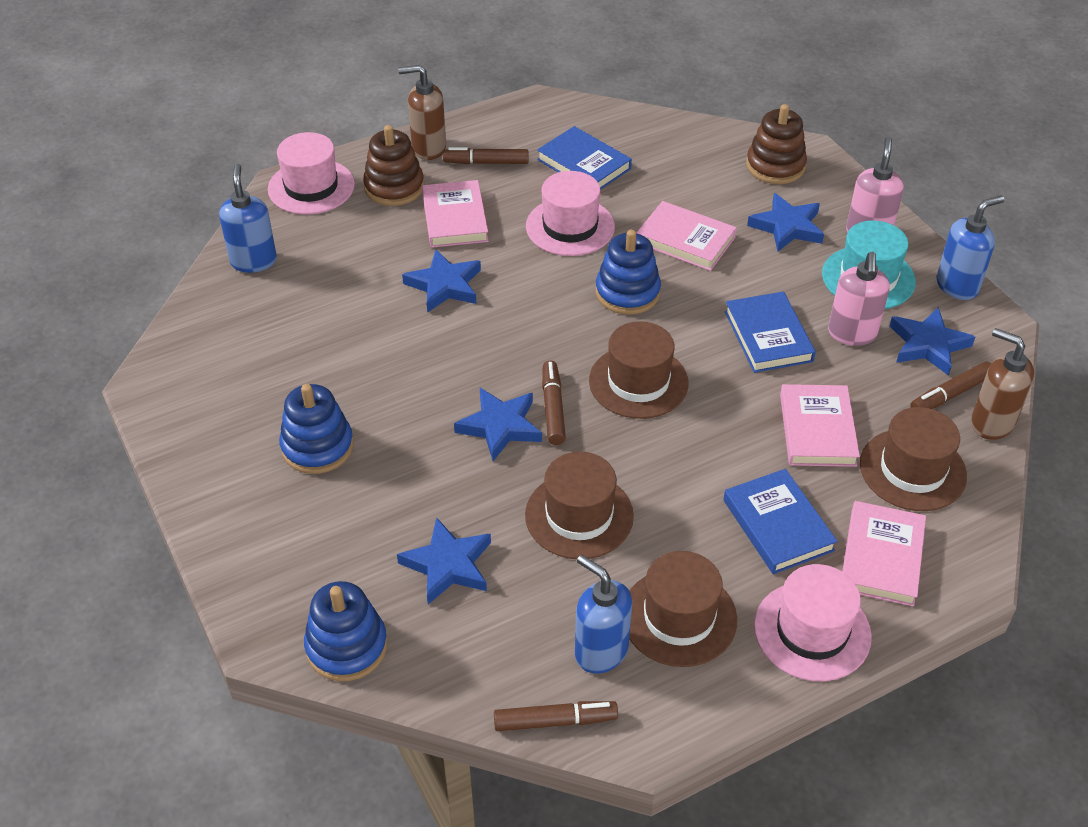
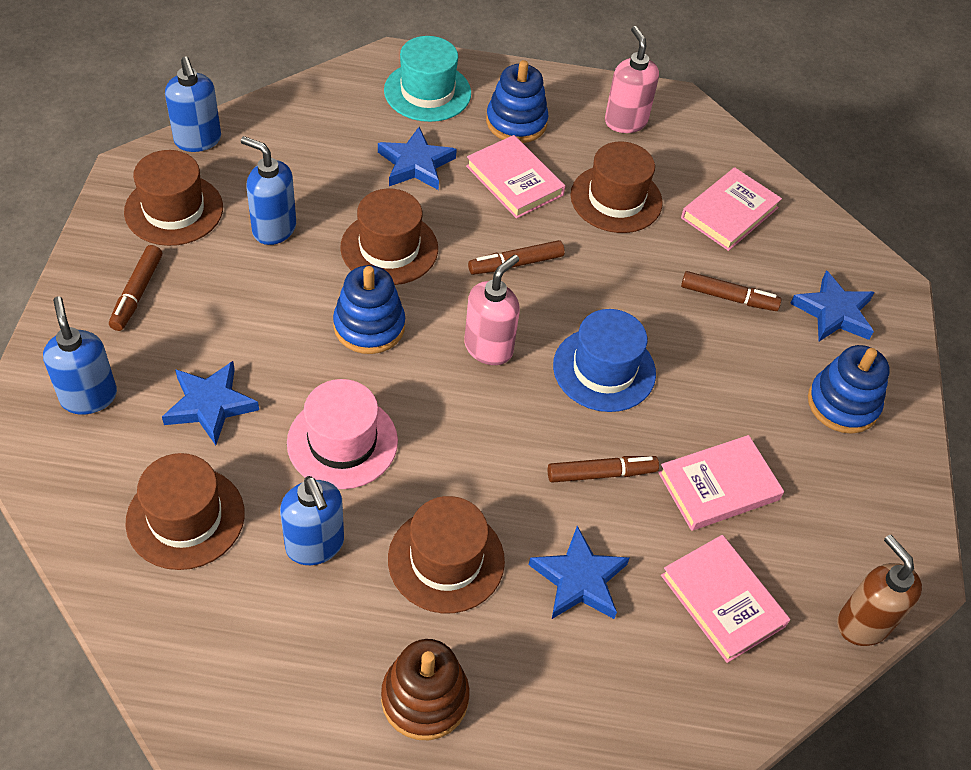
blue book: 3 -> 0
blue hat: 0 -> 1
blue soap dispenser: 3 -> 4
blue star: 5 -> 4
brown hat: 4 -> 5
brown soap dispenser: 2 -> 1
brown stacking toy: 2 -> 1
pink hat: 3 -> 1

